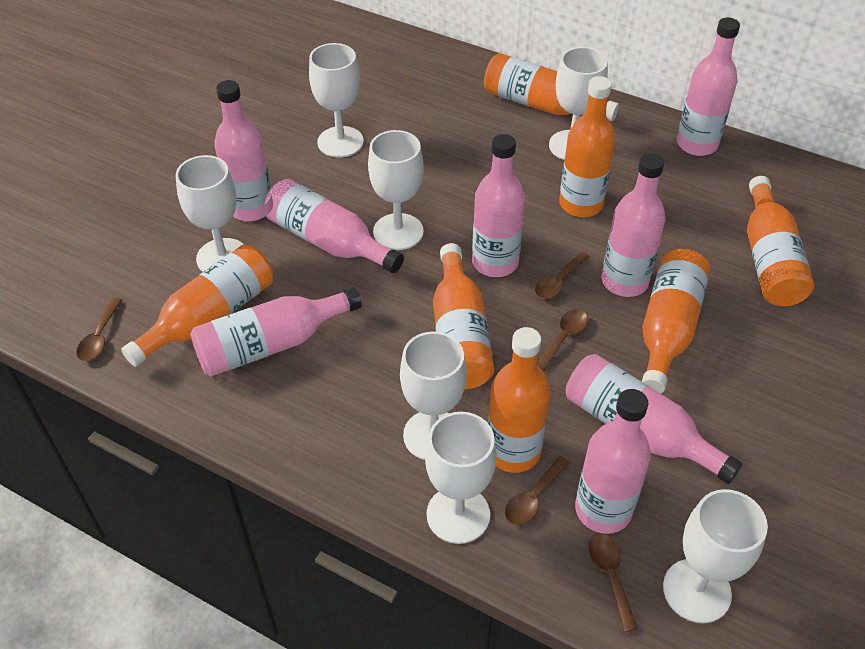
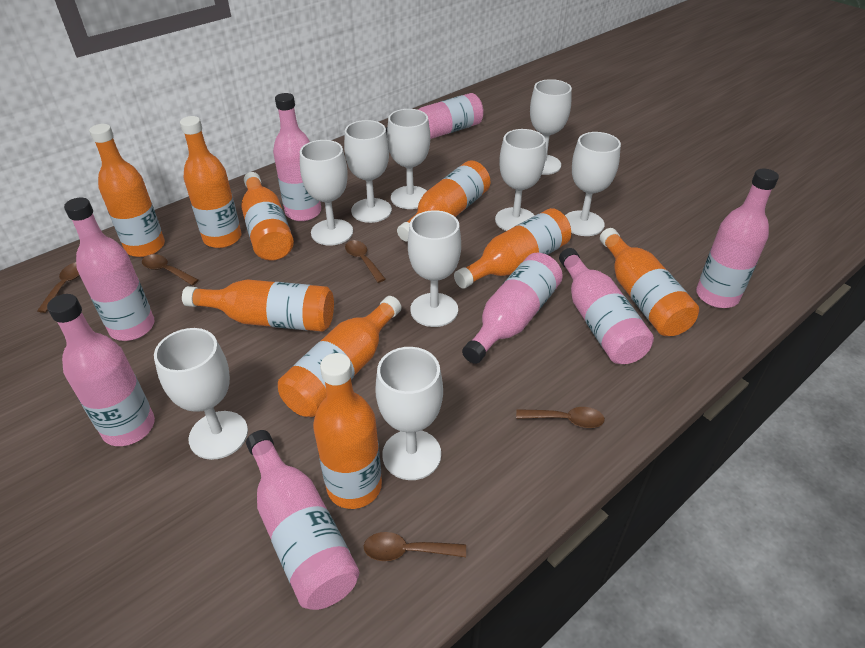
orange bottle: 7 -> 9
white goblet: 7 -> 9

